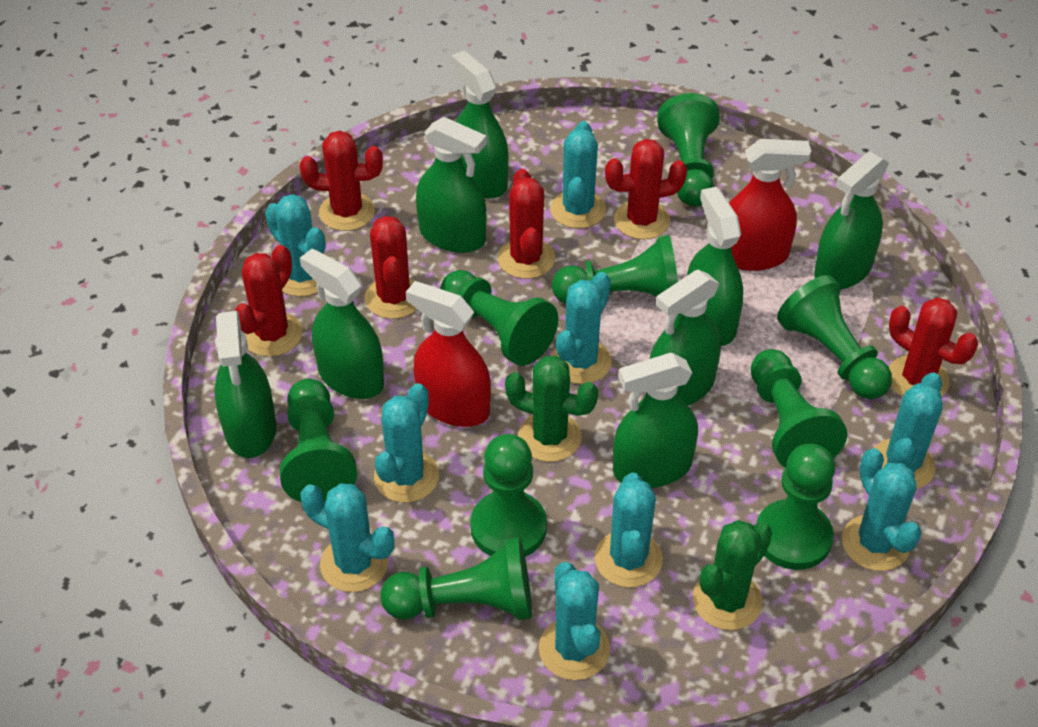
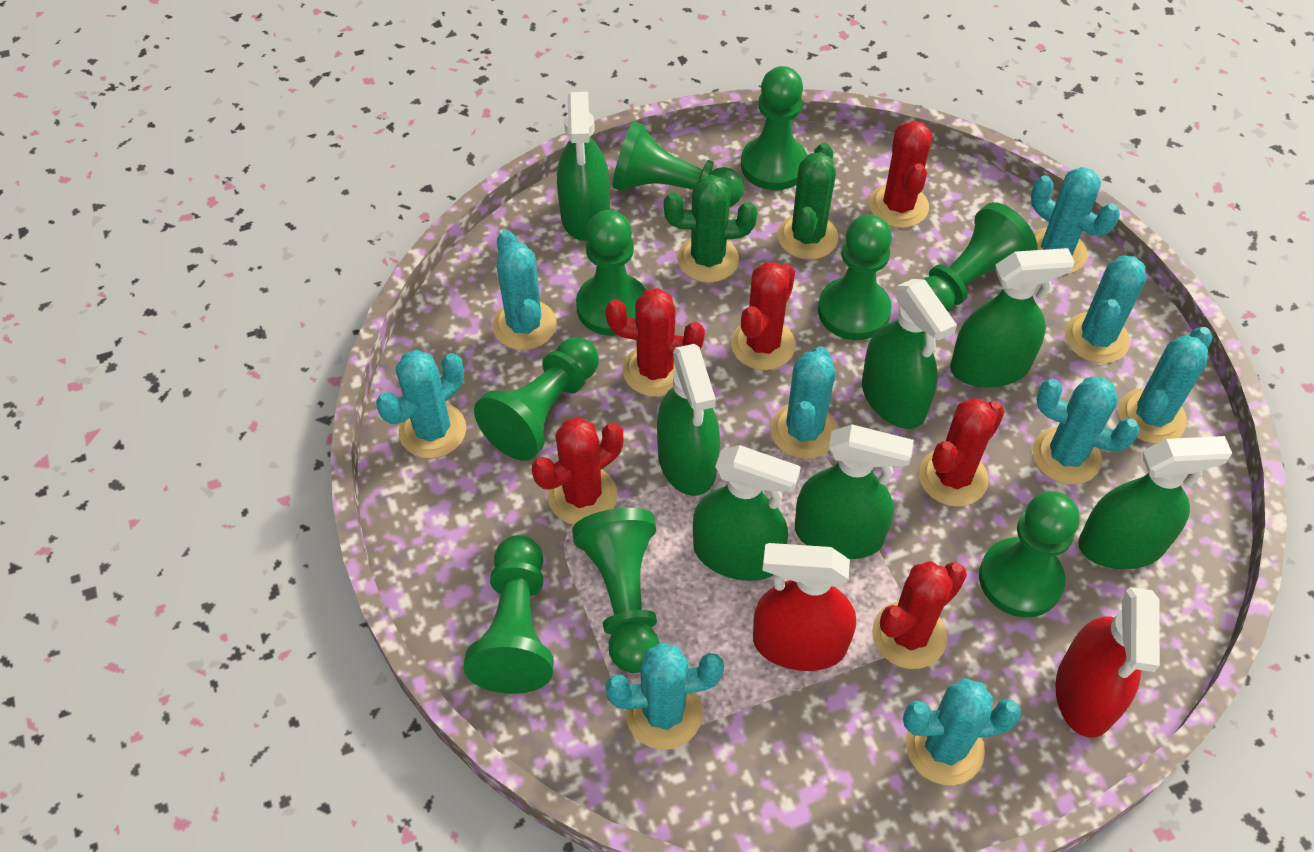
green spray bottle: 8 -> 7

